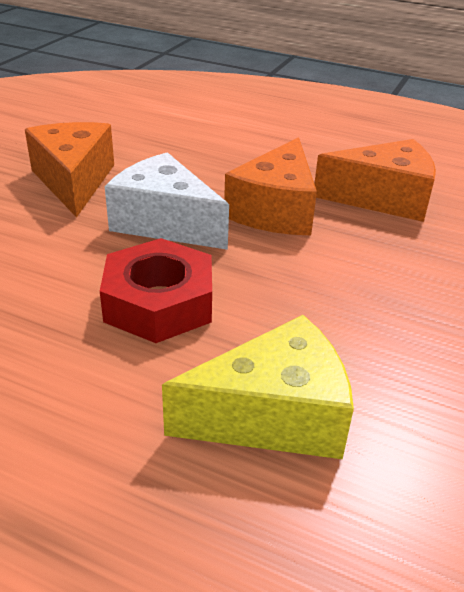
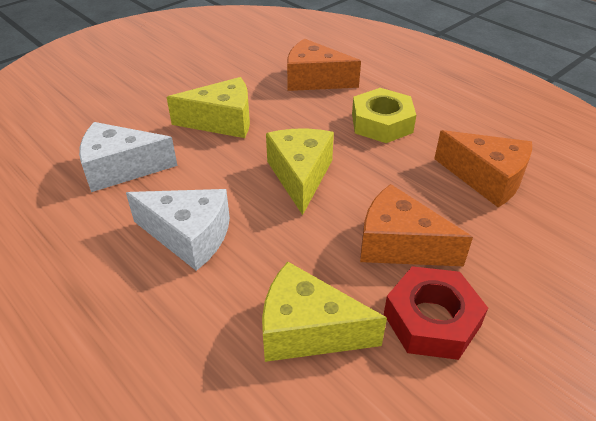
white cheese: 1 -> 2
yellow cheese: 1 -> 3
yellow nut: 0 -> 1

